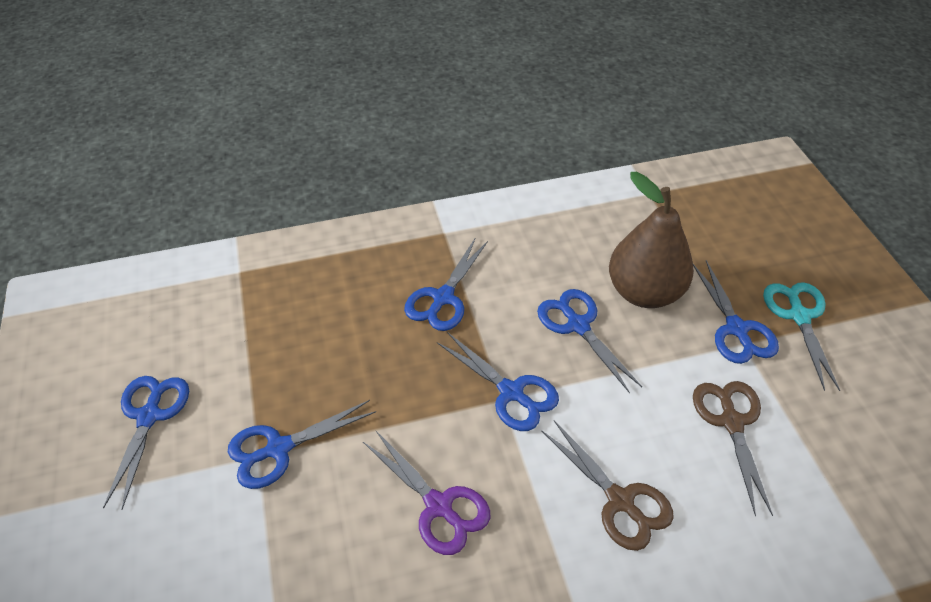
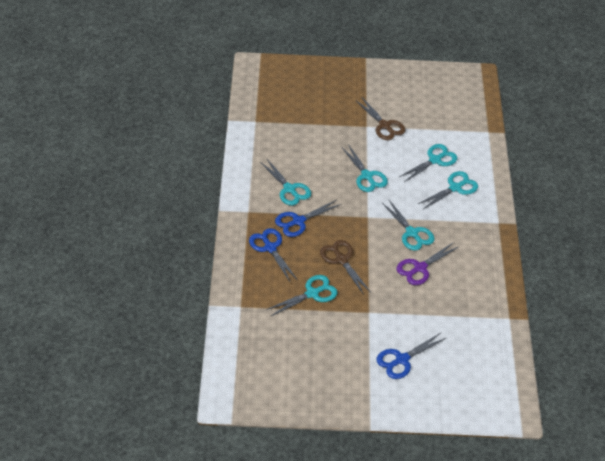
blue scissors: 6 -> 3
brown pear: 1 -> 0
turquoise scissors: 1 -> 6

